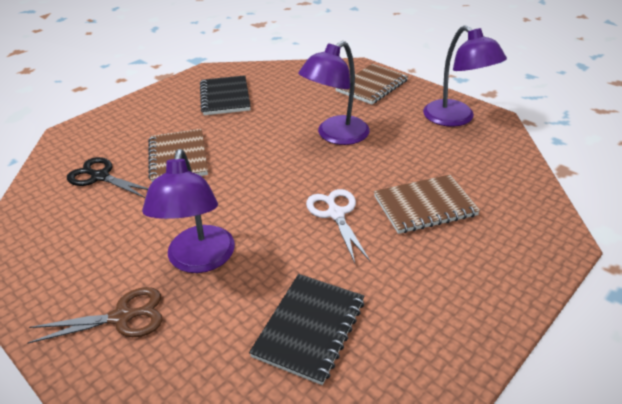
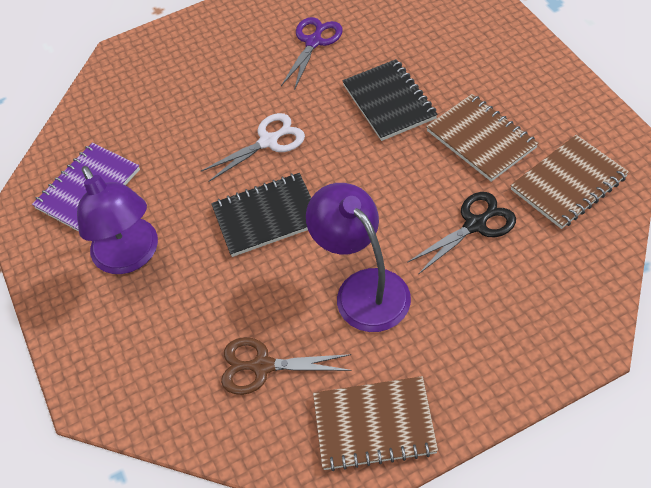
purple lamp: 3 -> 2
purple notebook: 0 -> 1
purple scissors: 0 -> 1

